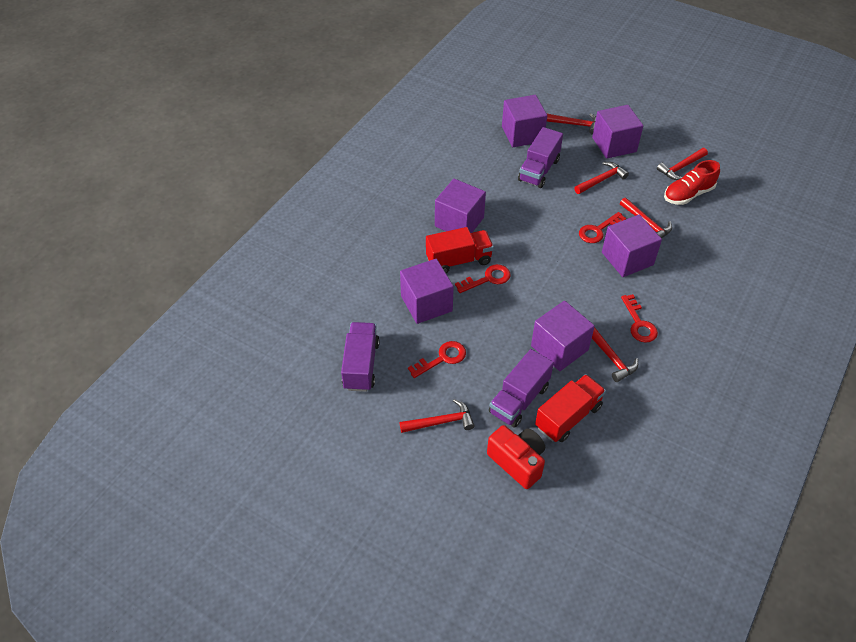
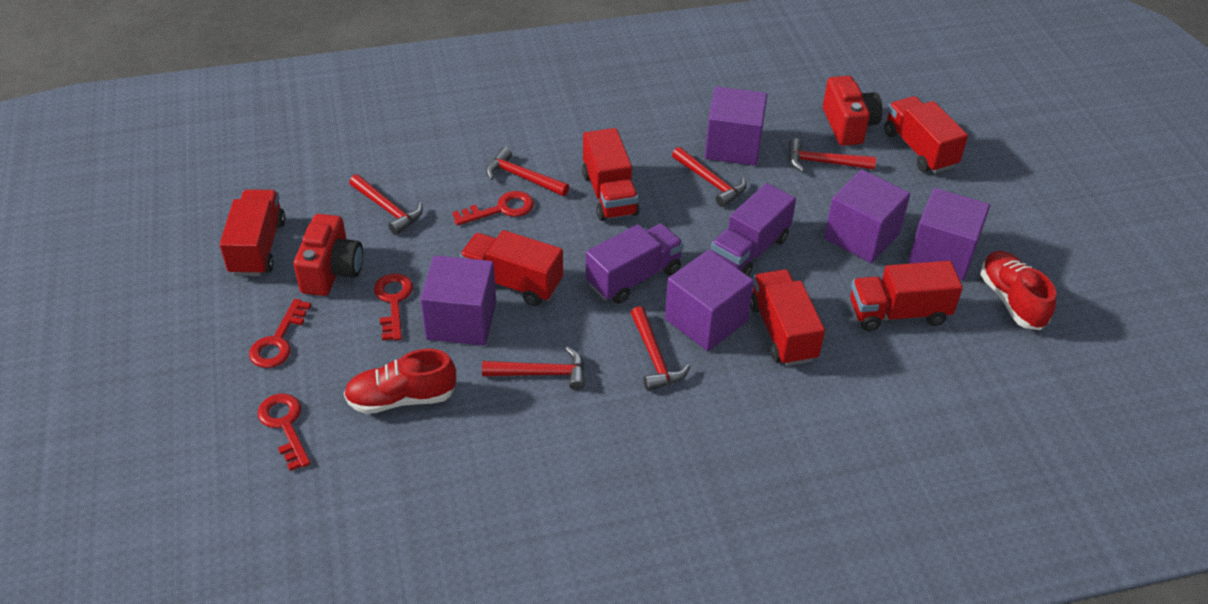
purple cube: 6 -> 5
purple truck: 3 -> 2
red camera: 1 -> 2
red shoe: 1 -> 2
red truck: 2 -> 6

